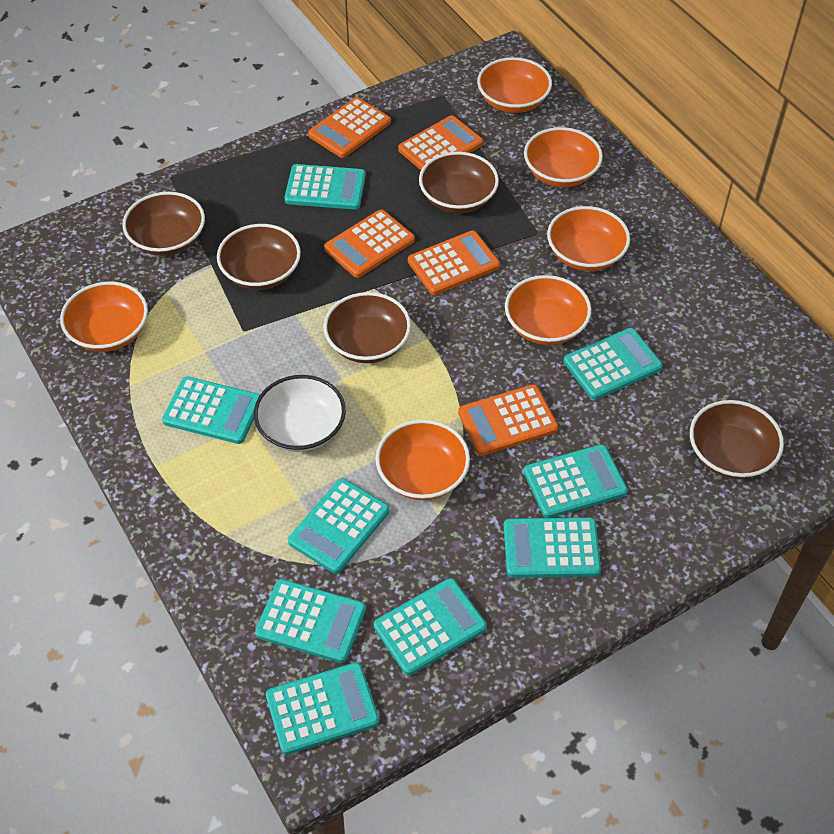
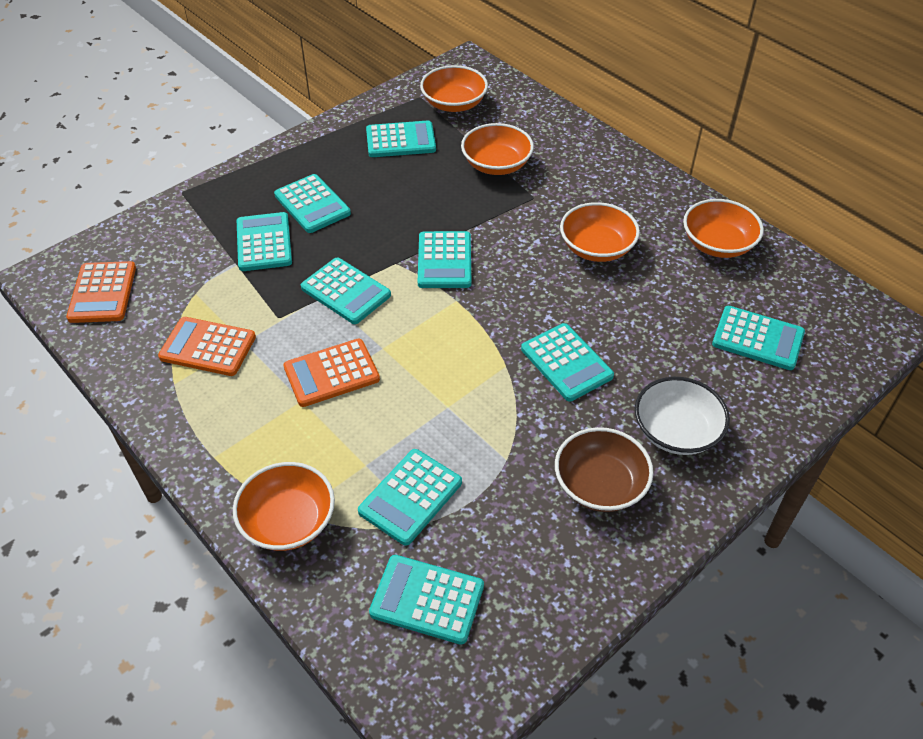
brown bowl: 5 -> 1
orange bowl: 6 -> 5
orange calculator: 5 -> 3

